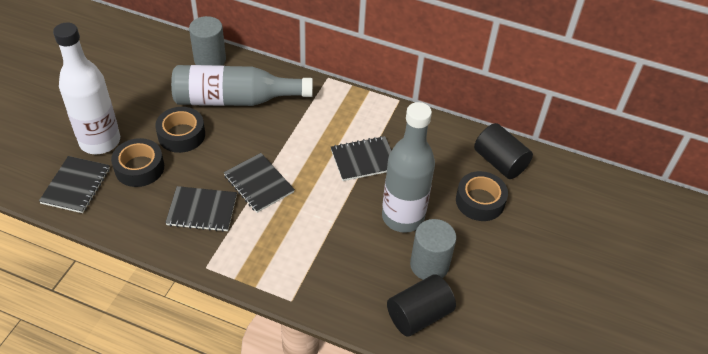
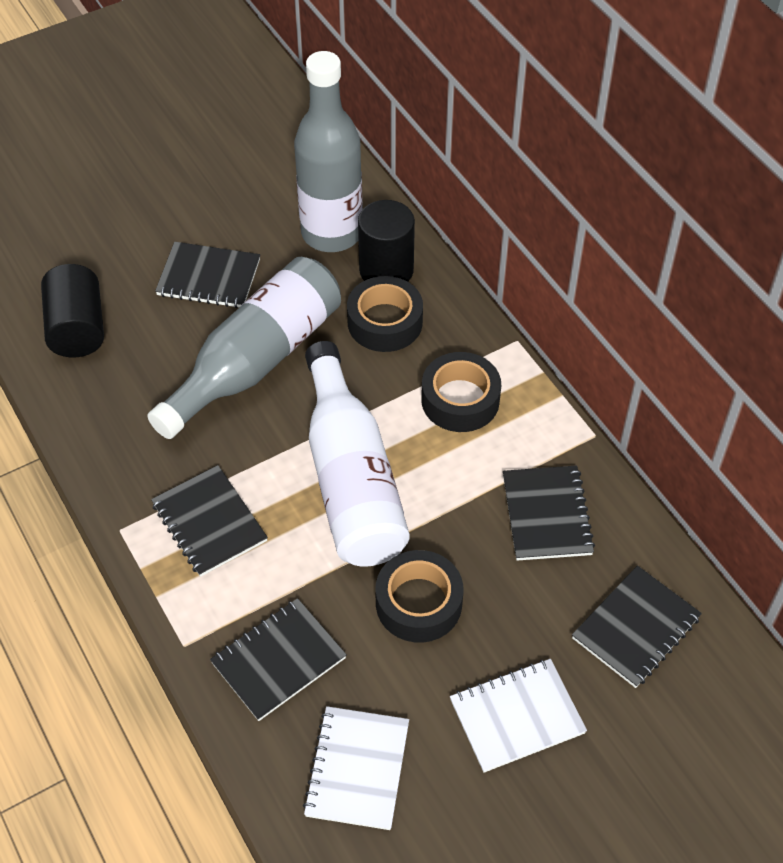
black notebook: 4 -> 5
grey cylinder: 2 -> 0
white notebook: 0 -> 2

